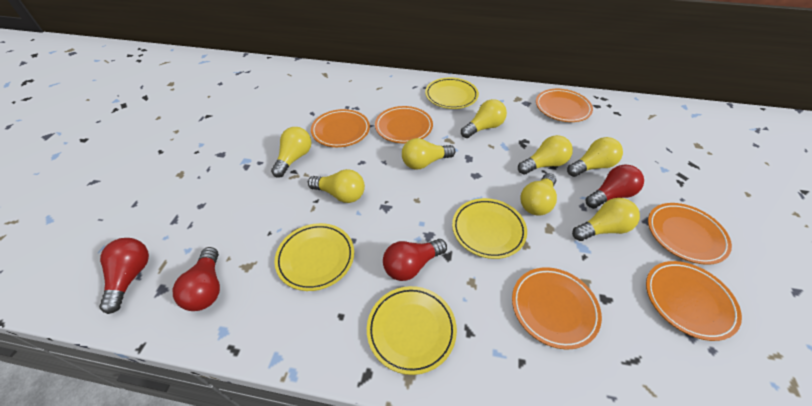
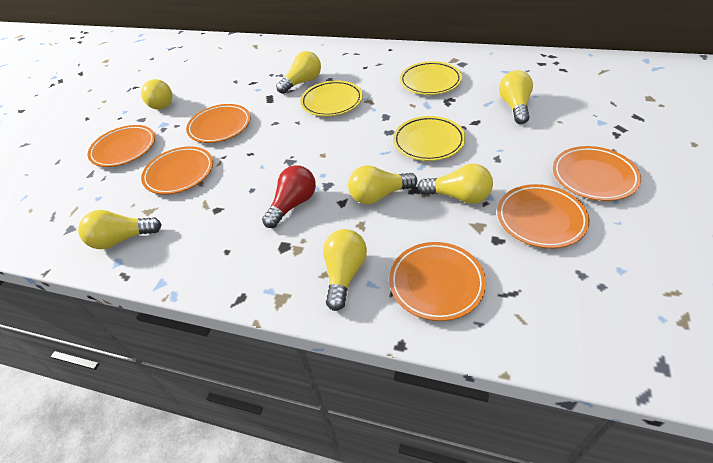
red light bulb: 4 -> 1
yellow light bulb: 8 -> 7
yellow plate: 4 -> 3

